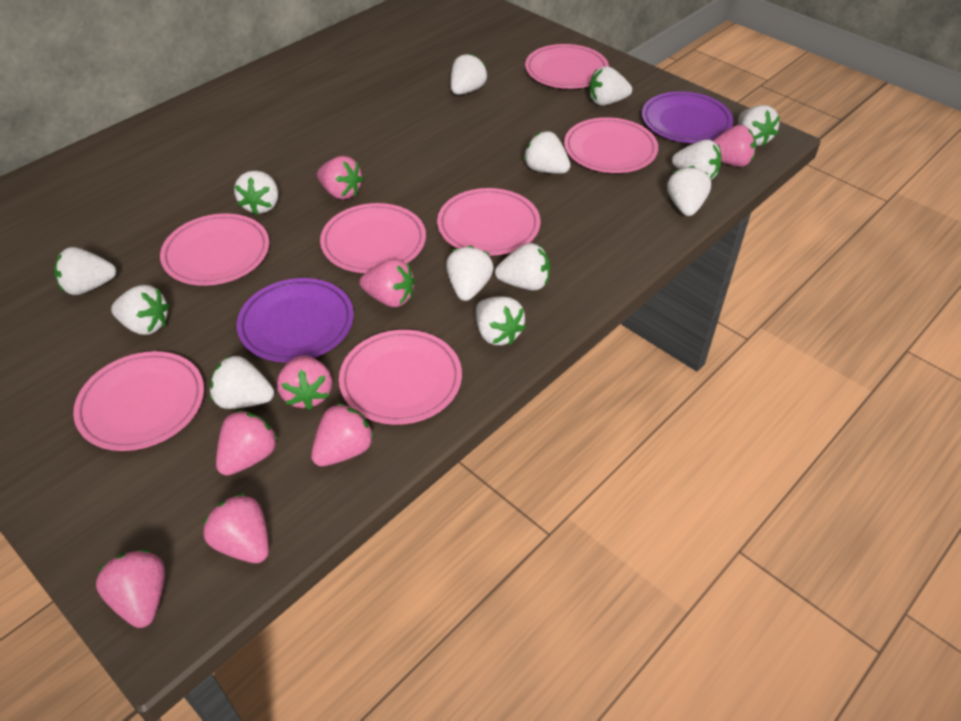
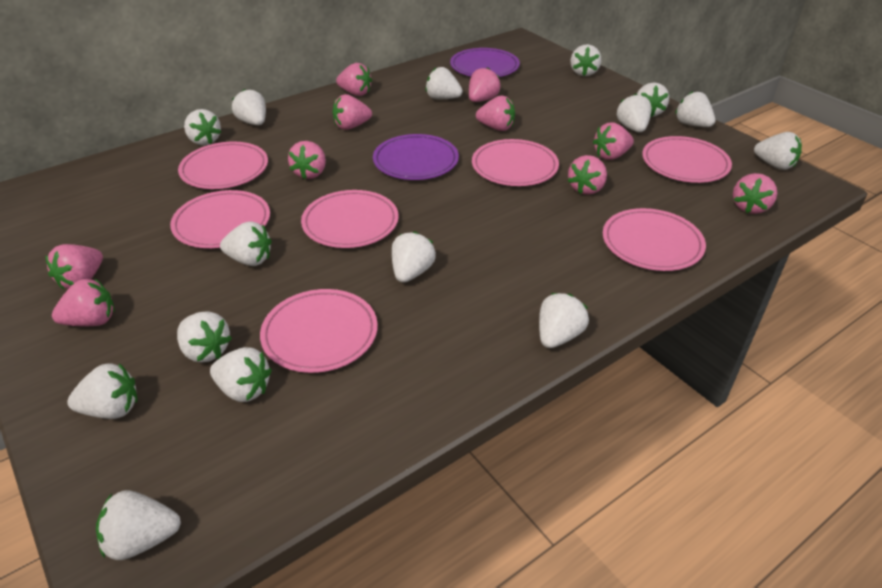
pink strawberry: 8 -> 10
white strawberry: 13 -> 15

